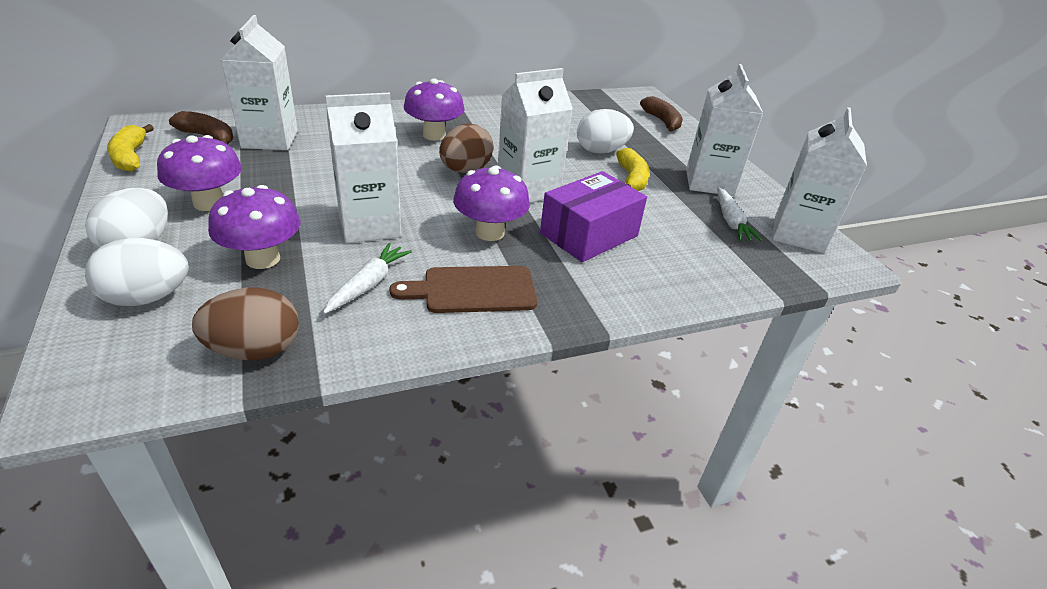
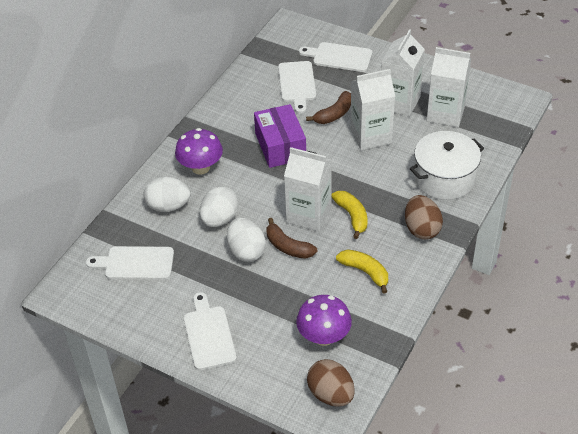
brown cutting board: 1 -> 0
purple mushroom: 4 -> 2
white carrot: 2 -> 0
white carton: 5 -> 4
white cutting board: 0 -> 4
white pot: 0 -> 1

